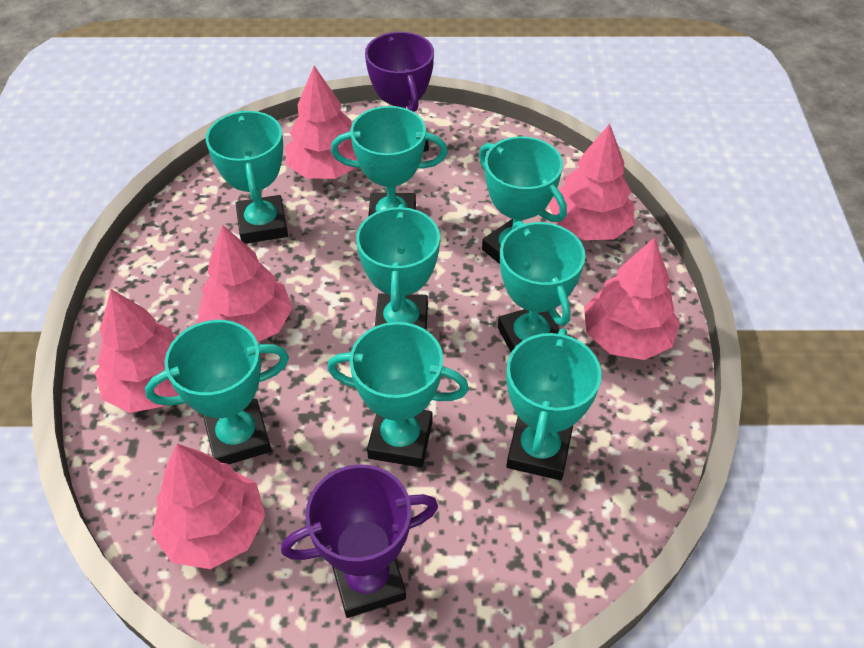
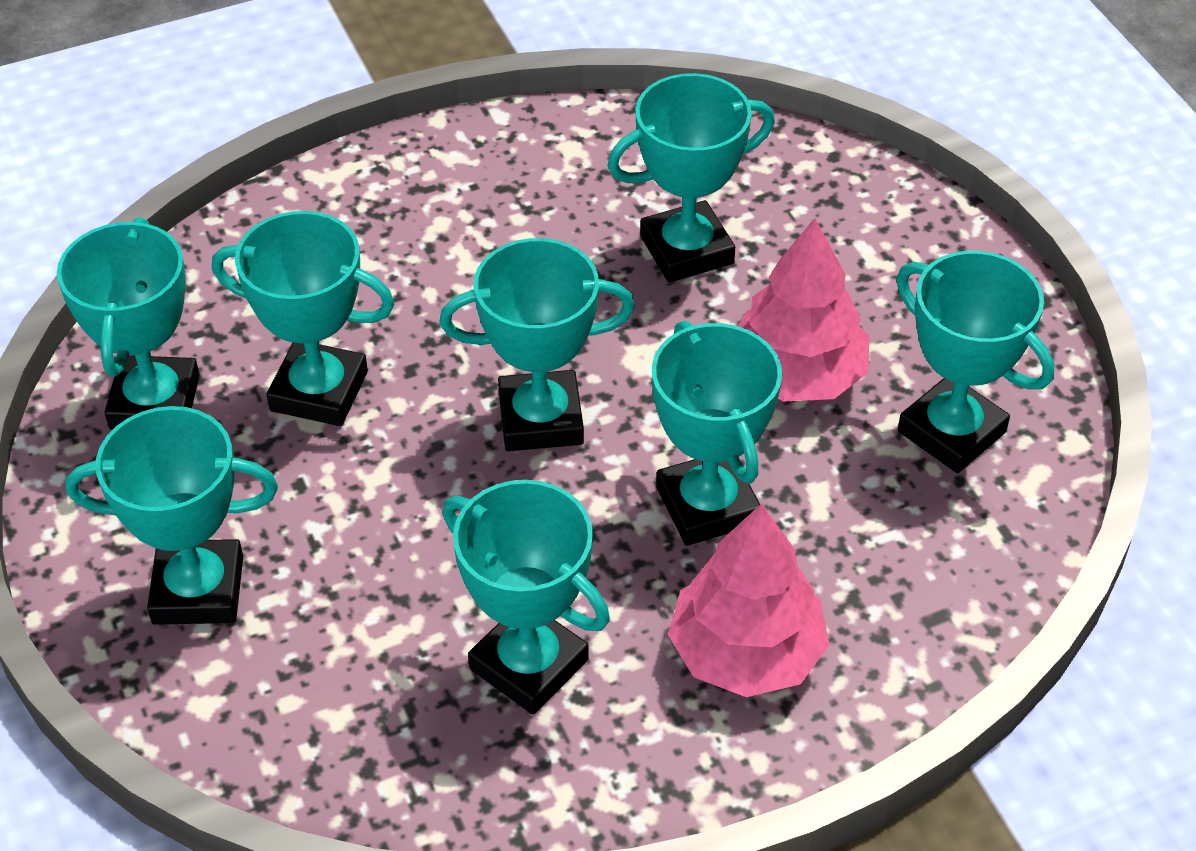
pink tree: 6 -> 2
purple trophy: 2 -> 0

